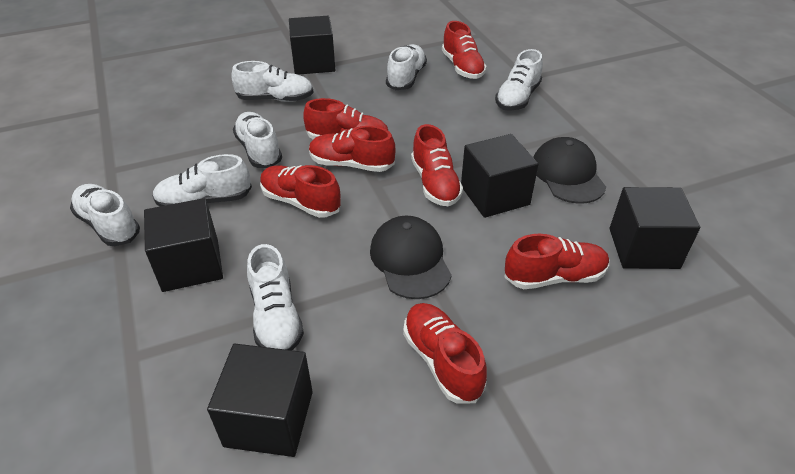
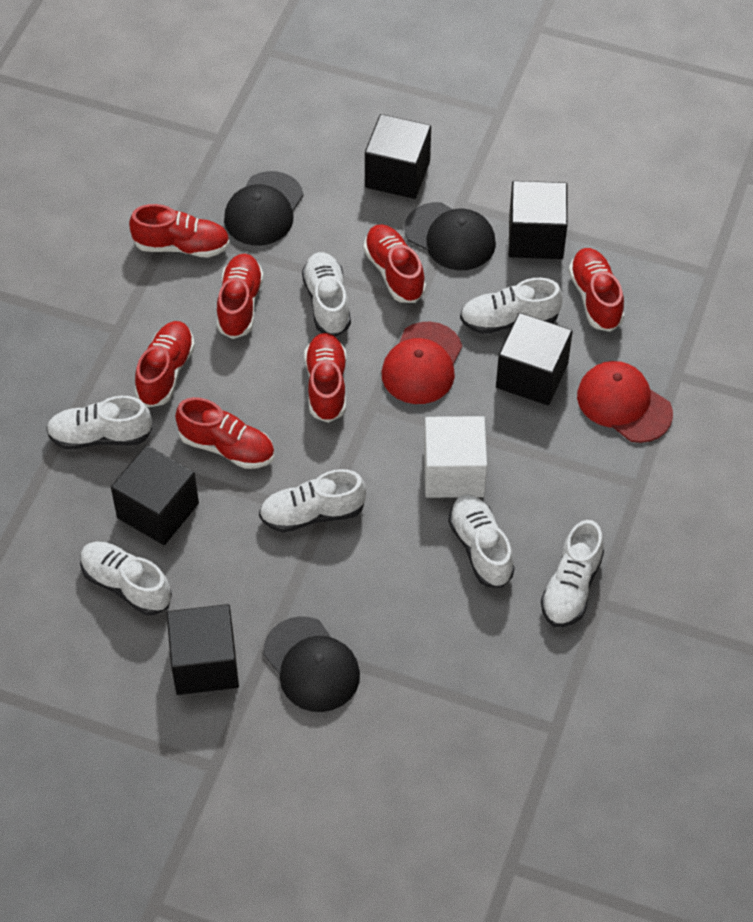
black cap: 2 -> 3
red cap: 0 -> 2
white cube: 0 -> 1

